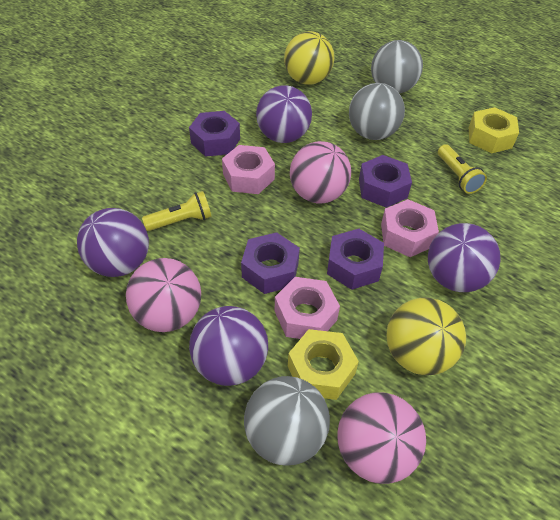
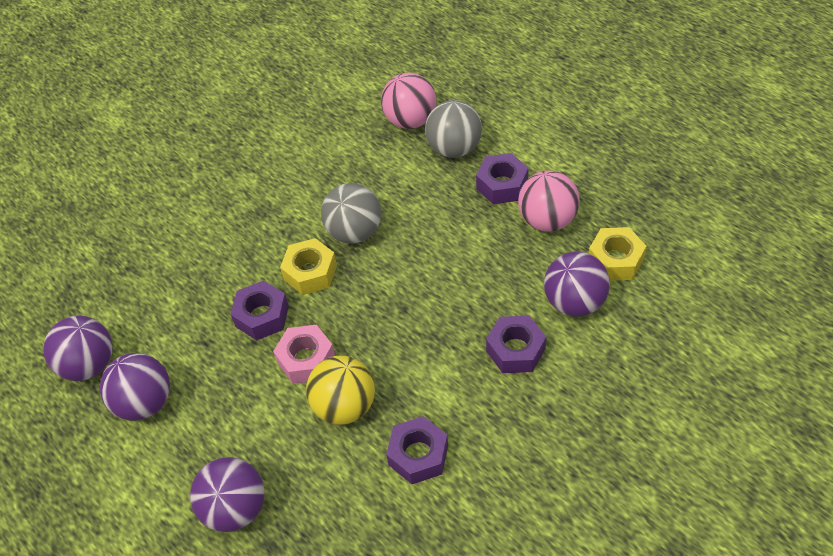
grey ball: 3 -> 2
pink ball: 3 -> 2
pink nut: 3 -> 1
yellow ball: 2 -> 1
yellow flashlight: 2 -> 0

